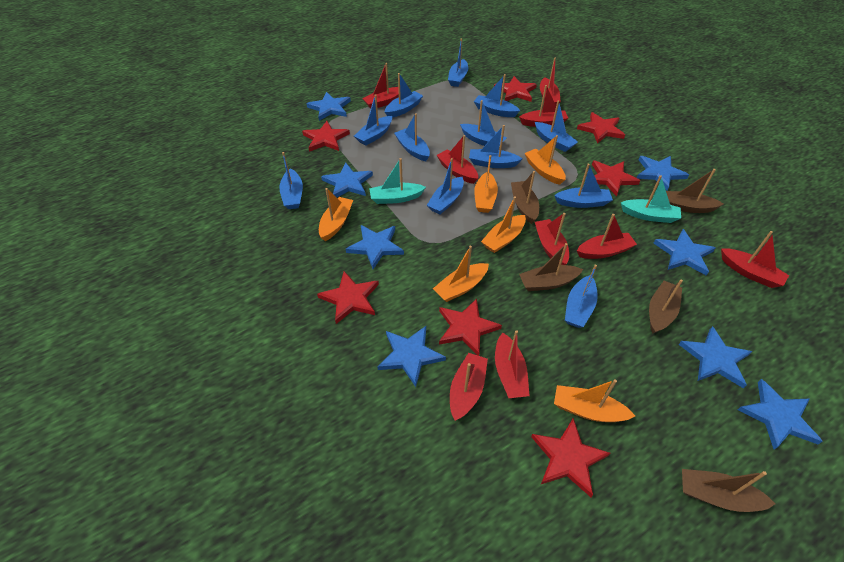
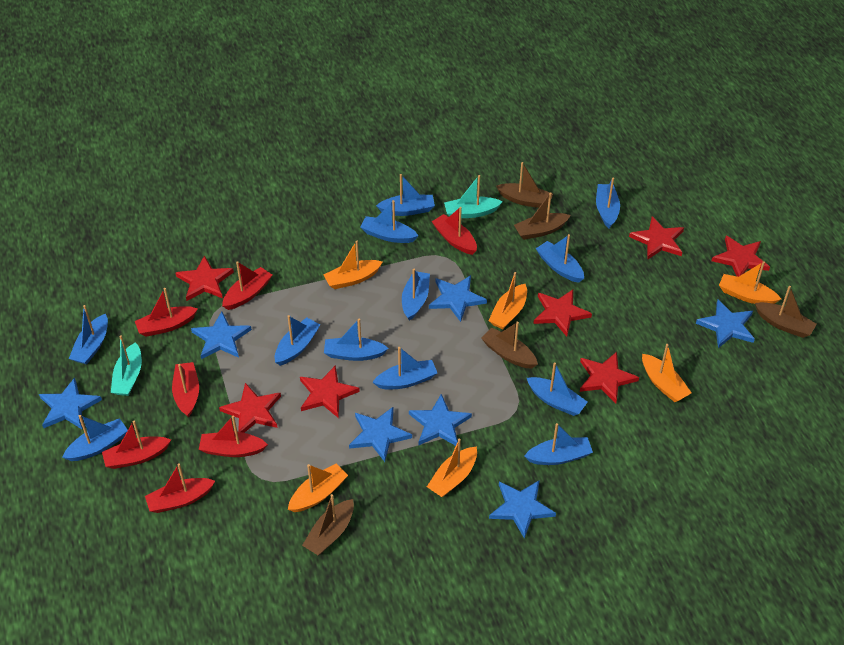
blue star: 8 -> 7
red boat: 9 -> 7

